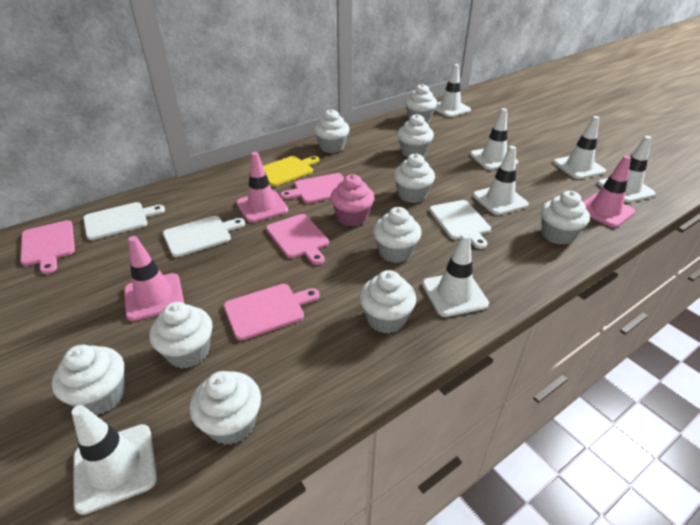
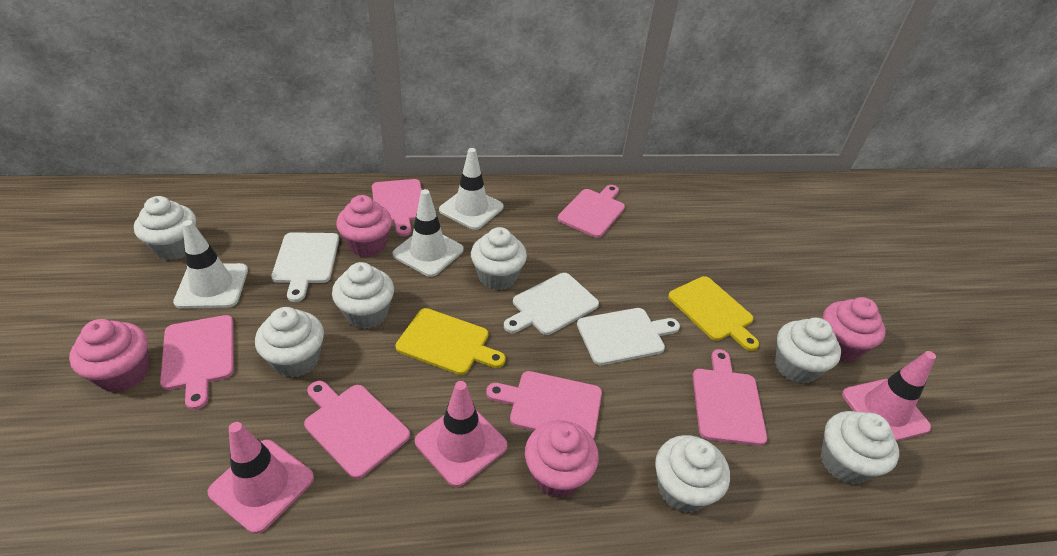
pink cupcake: 1 -> 4
pink cutting board: 4 -> 6
white cupcake: 10 -> 7
white traffic cone: 7 -> 3
yellow cutting board: 1 -> 2

